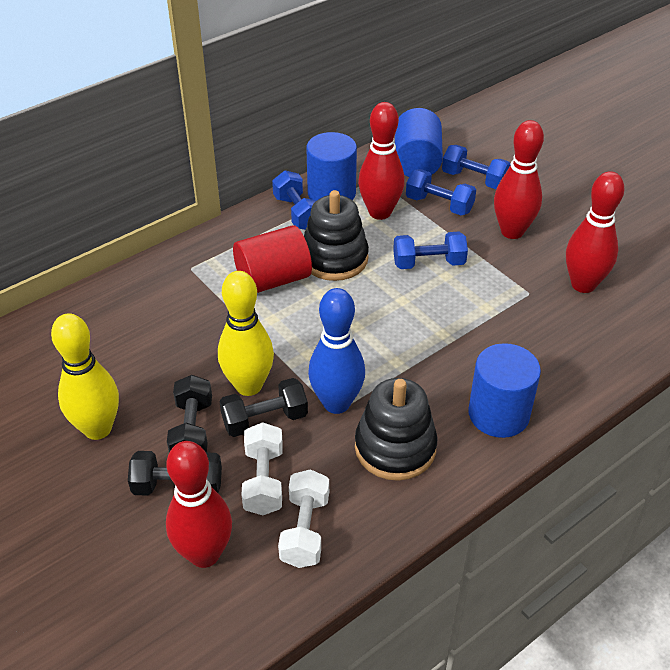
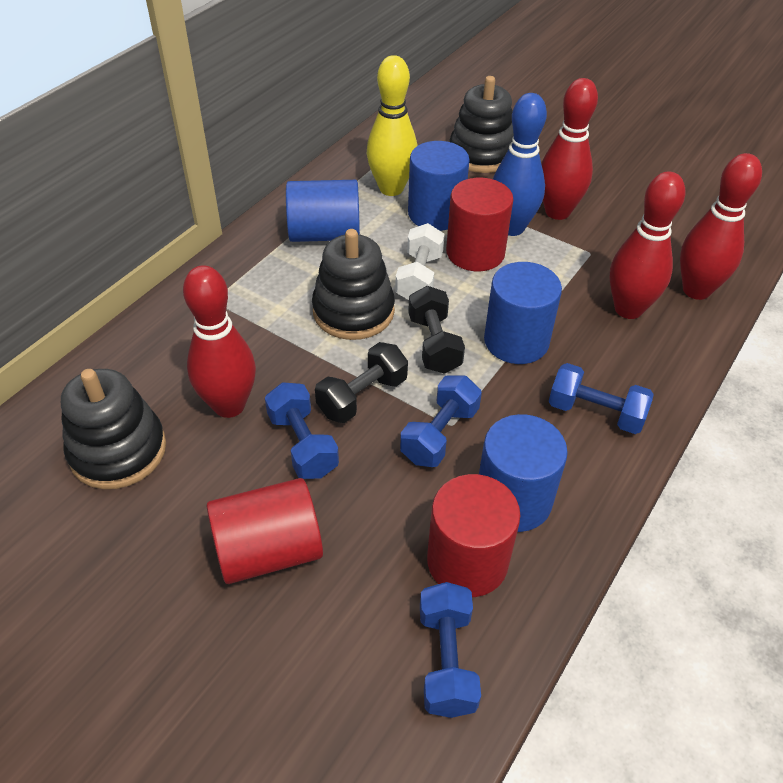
black dumbbell: 3 -> 2
black stacking toy: 2 -> 3
blue cylinder: 3 -> 4
red cylinder: 1 -> 3
white dumbbell: 2 -> 1
yellow bowling pin: 2 -> 1

